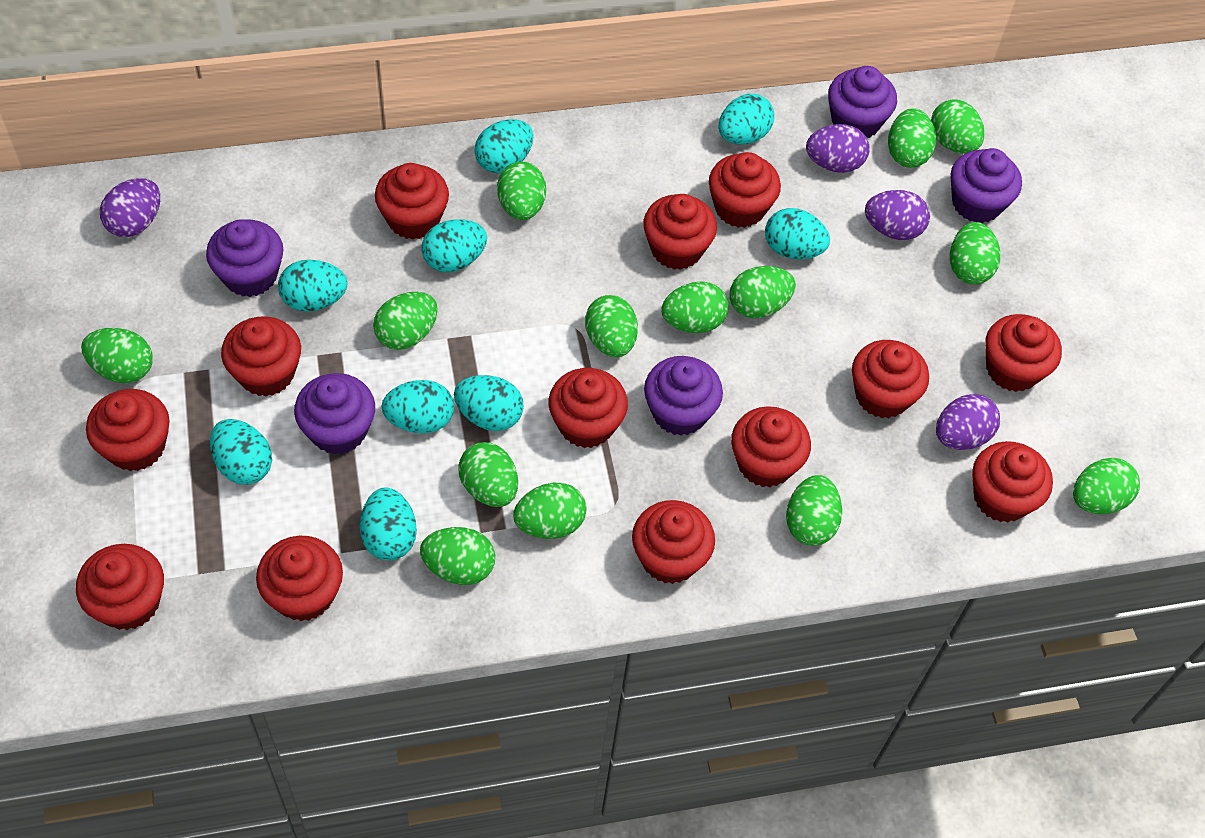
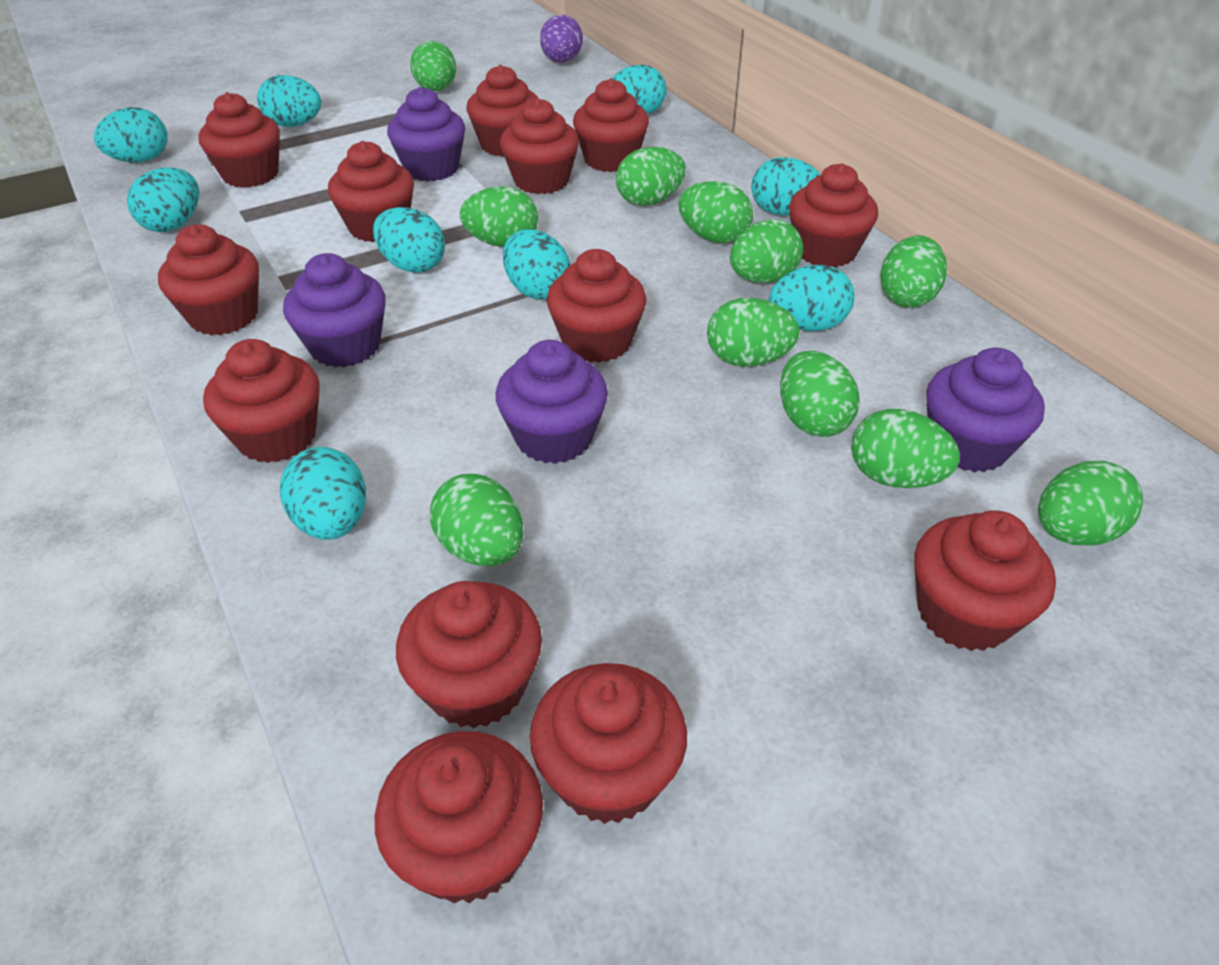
green egg: 14 -> 11
purple cupcake: 5 -> 4
purple egg: 4 -> 1

